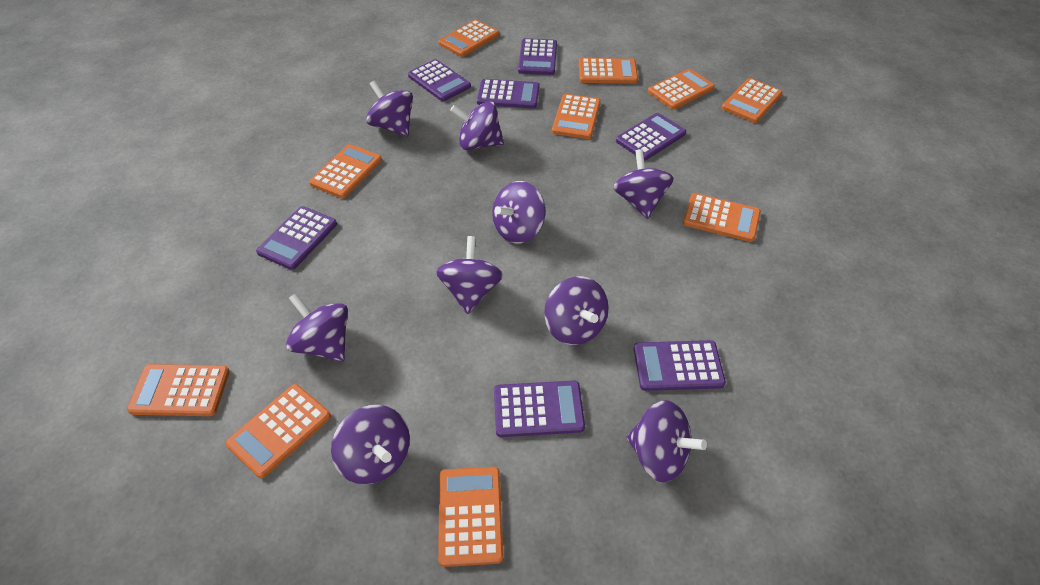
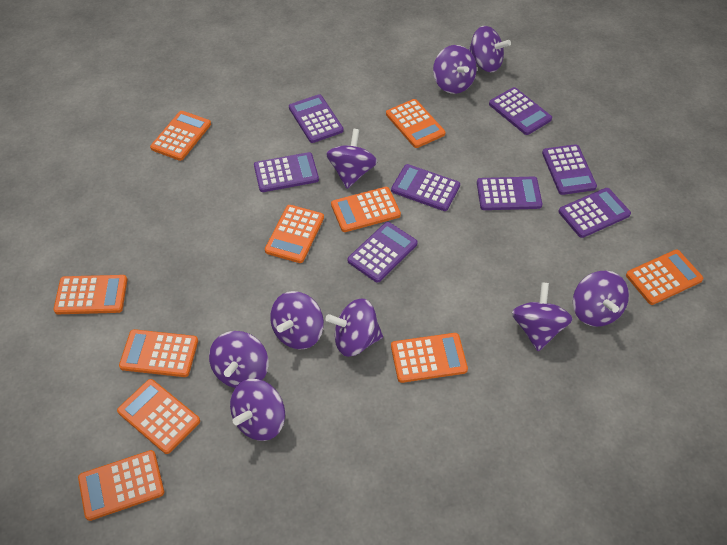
purple calculator: 7 -> 8

